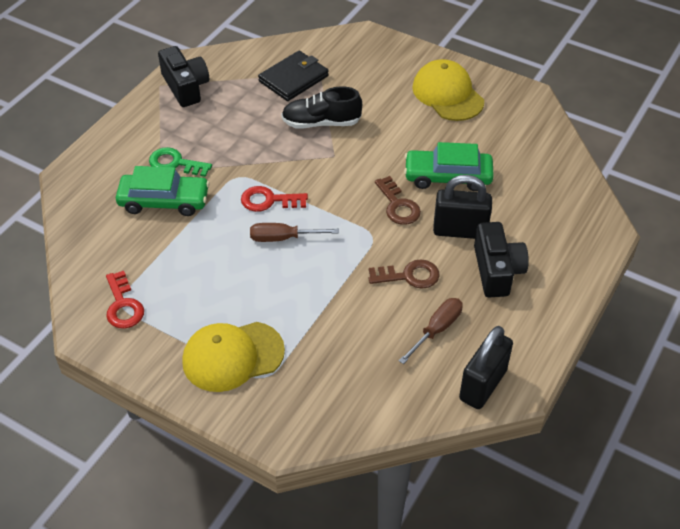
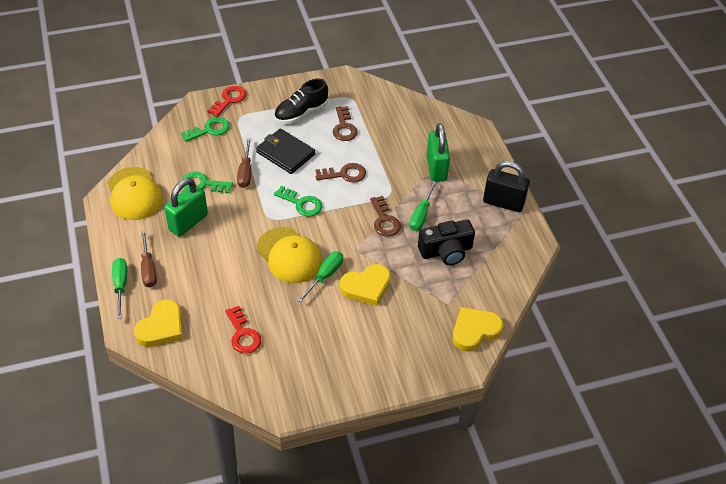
black camera: 2 -> 1
black padlock: 2 -> 1
brown key: 2 -> 3
green car: 2 -> 0
green key: 1 -> 3
green padlock: 0 -> 2
green screwdriver: 0 -> 3
yellow heart: 0 -> 3

